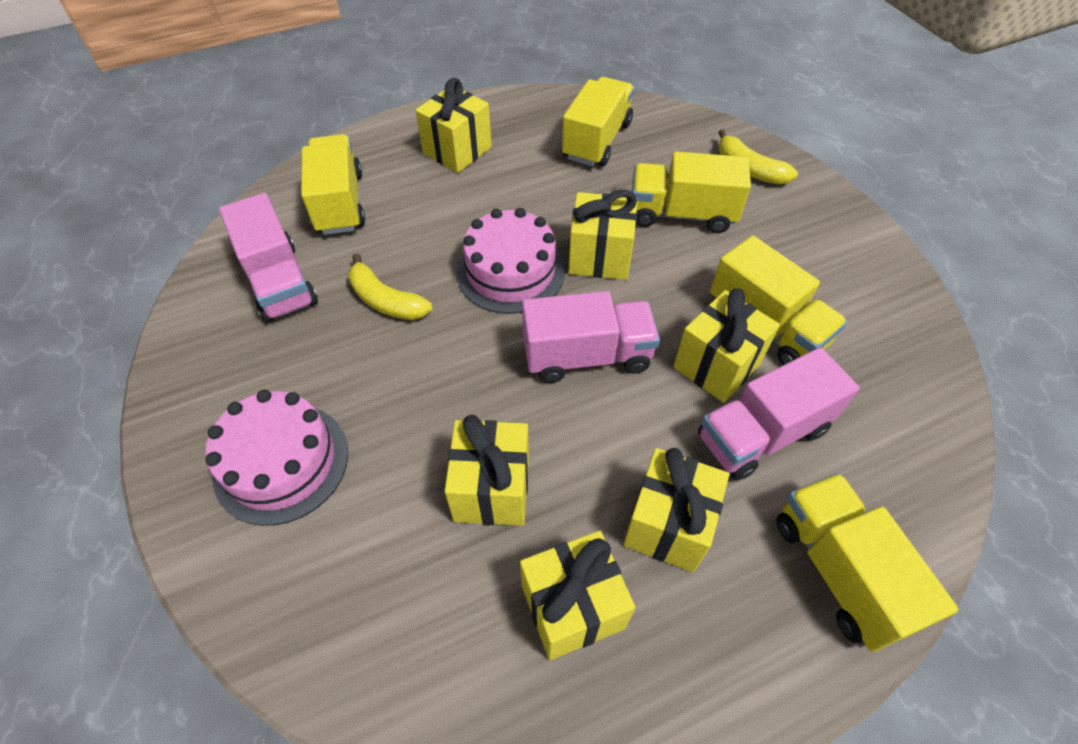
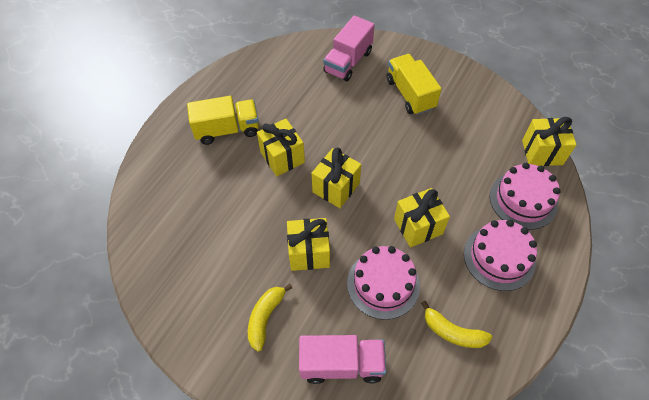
pink cake: 2 -> 3
pink truck: 3 -> 2
yellow gift: 6 -> 5
yellow truck: 5 -> 2

